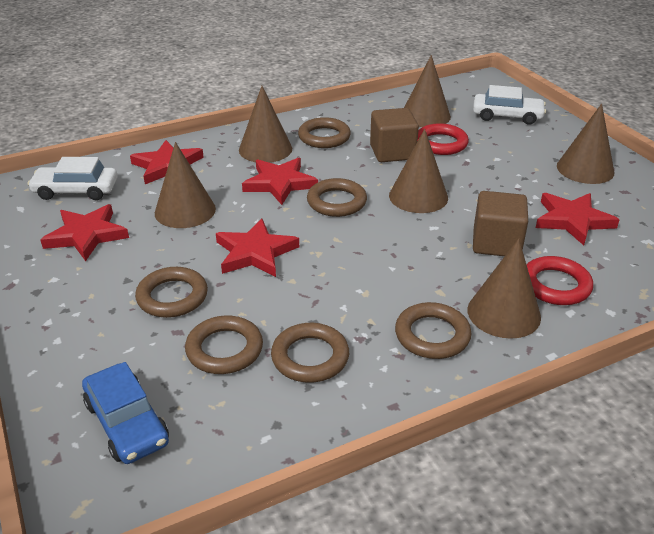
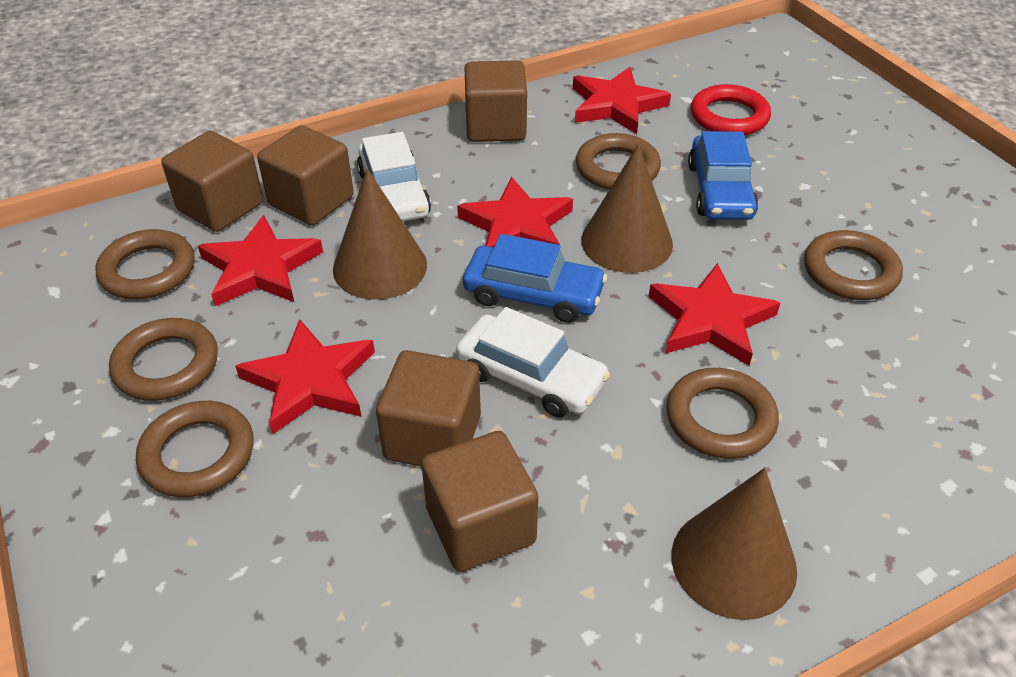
blue car: 1 -> 2
brown cone: 6 -> 3
brown cube: 2 -> 5
red ring: 2 -> 1

